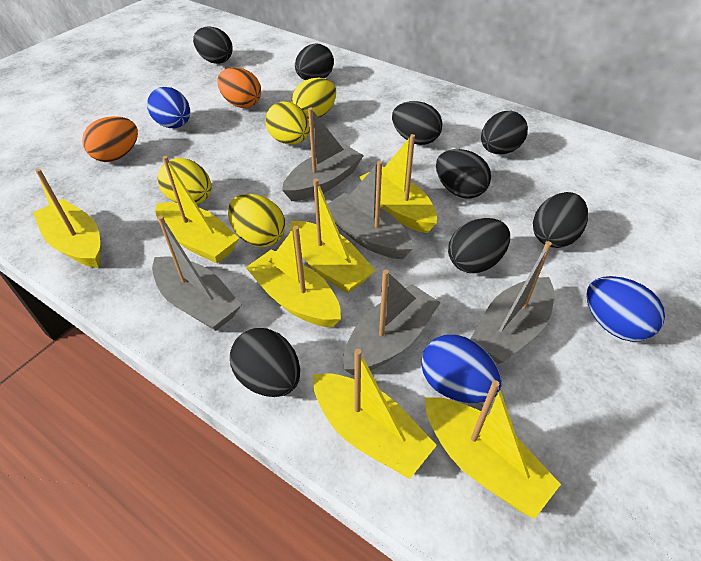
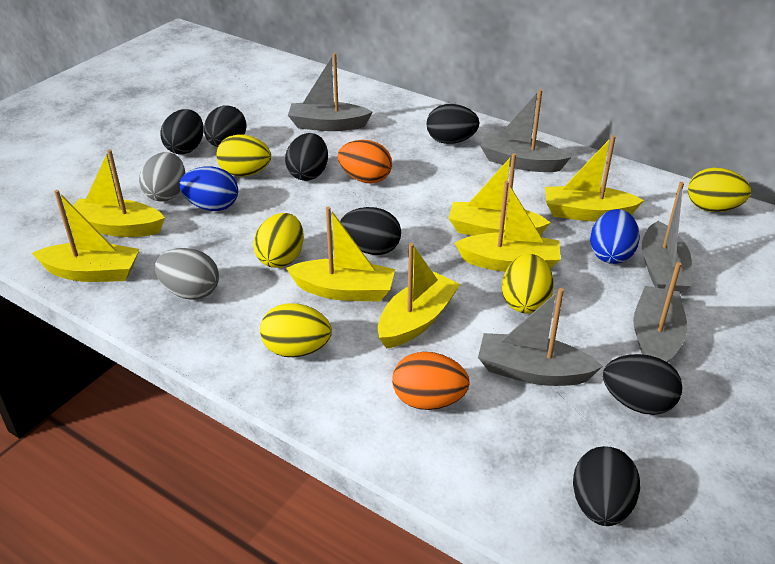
black egg: 8 -> 7
blue egg: 3 -> 2
grey egg: 0 -> 2
yellow egg: 4 -> 5

